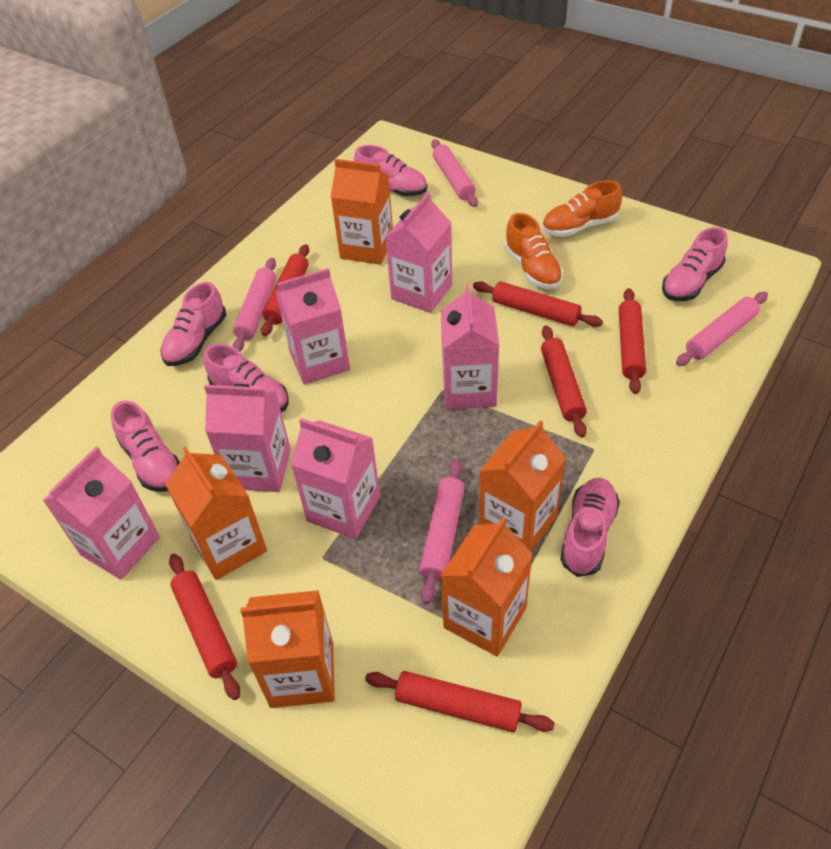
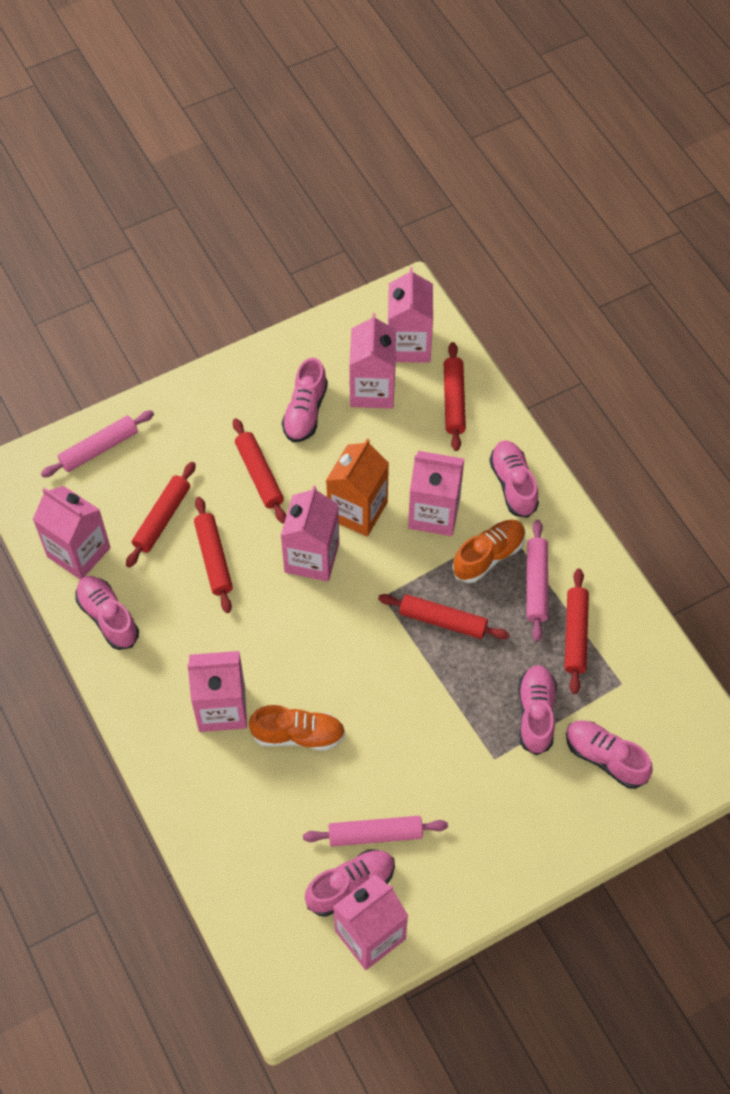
orange carton: 5 -> 1
pink carton: 6 -> 7
pink rolling pin: 4 -> 3

